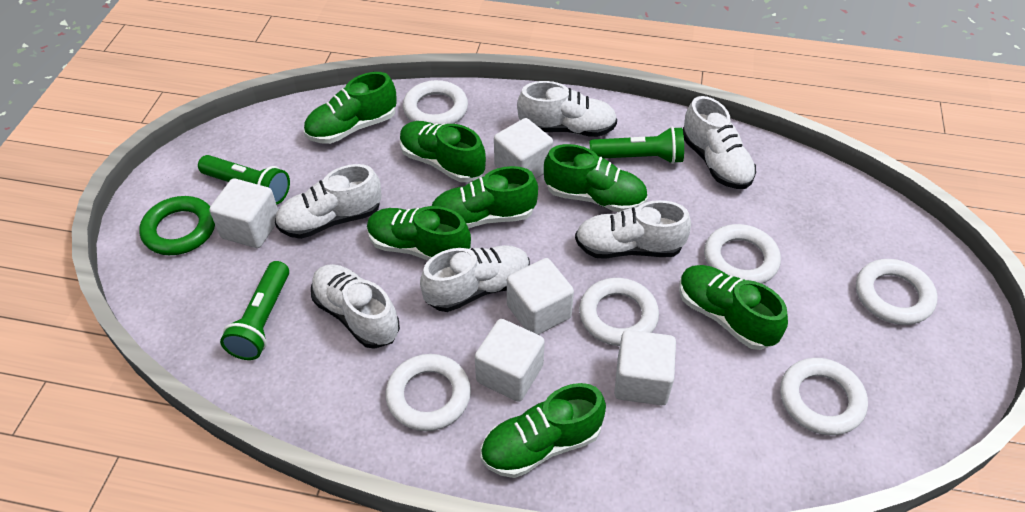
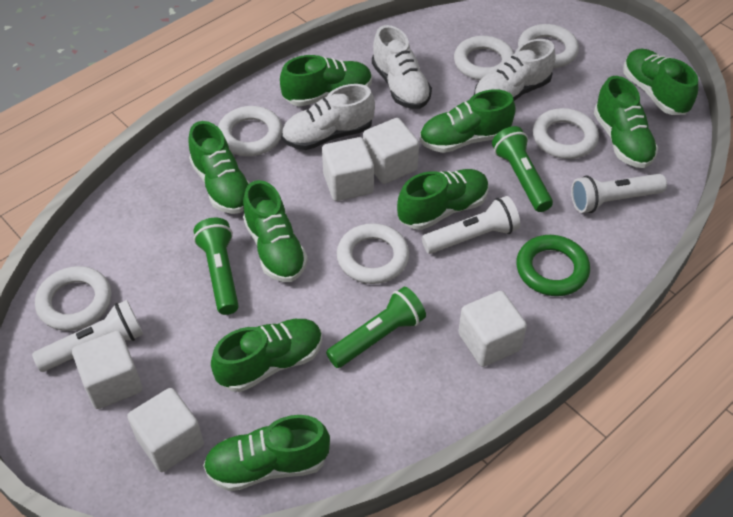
green shoe: 7 -> 9
white flashlight: 0 -> 3
white shoe: 6 -> 3

